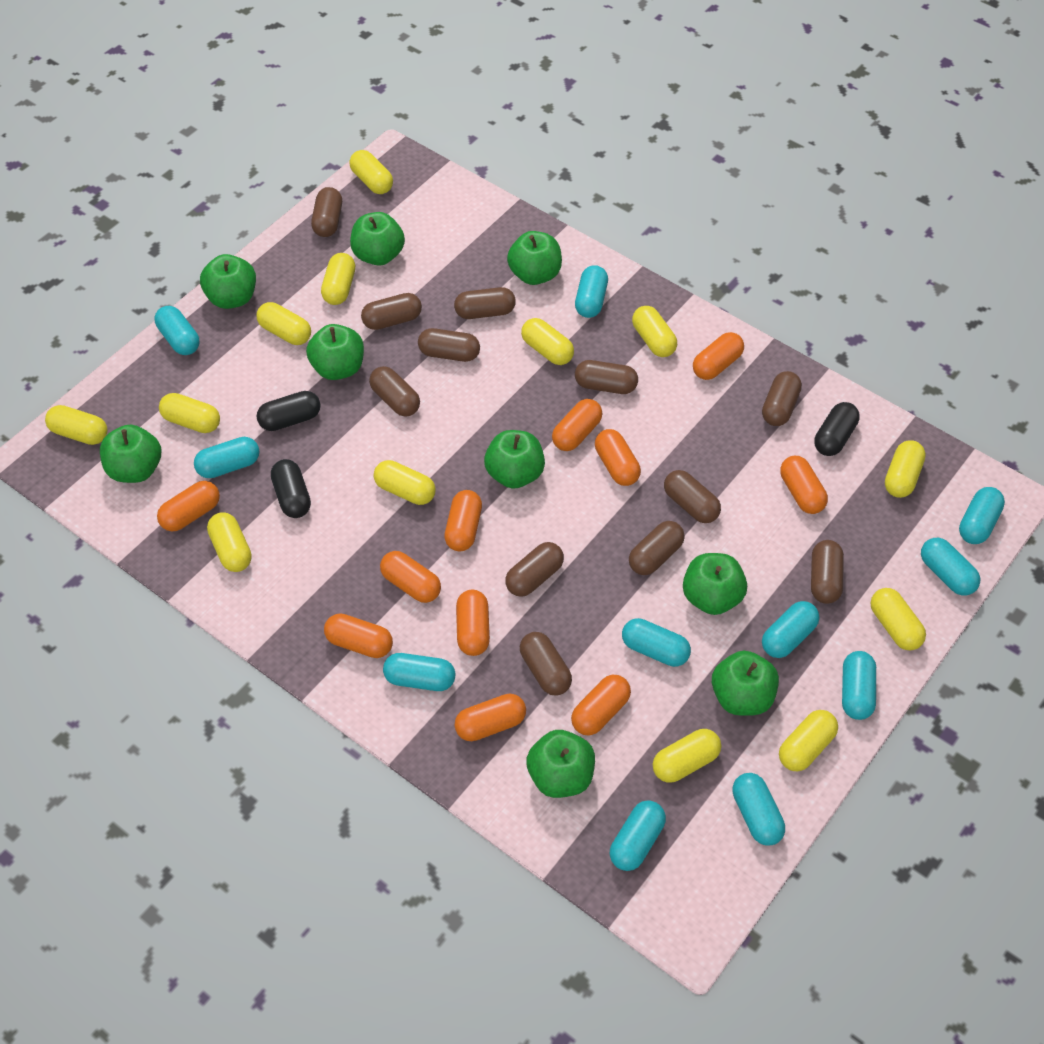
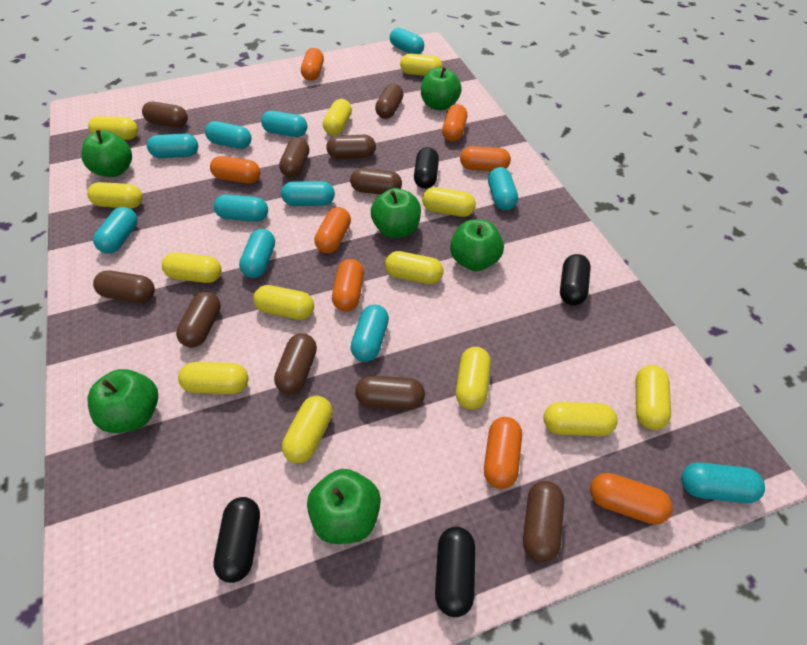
black capsule: 3 -> 4
brown capsule: 12 -> 10
green apple: 9 -> 6
orange capsule: 11 -> 8

